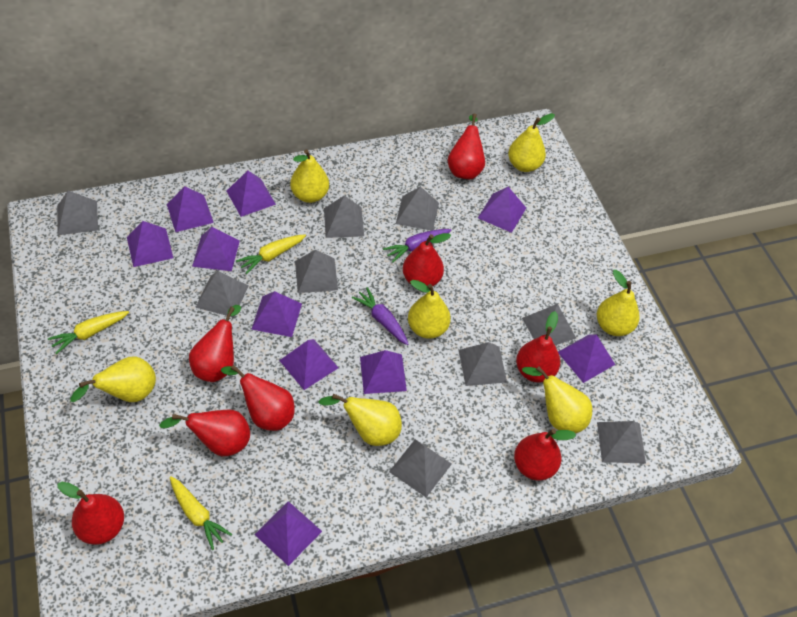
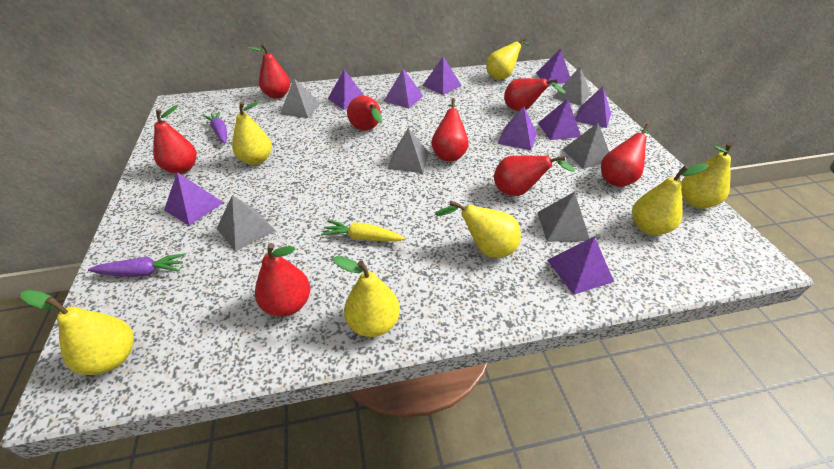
grey pyramid: 9 -> 6
purple pyramid: 10 -> 9
yellow carrot: 3 -> 1

